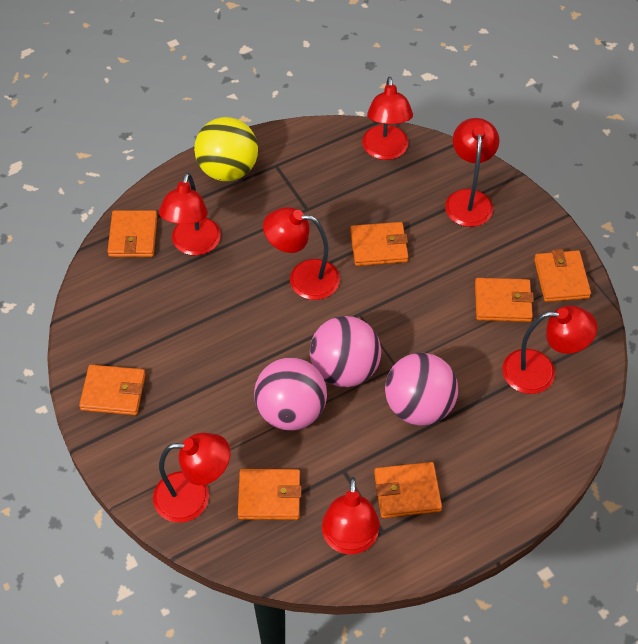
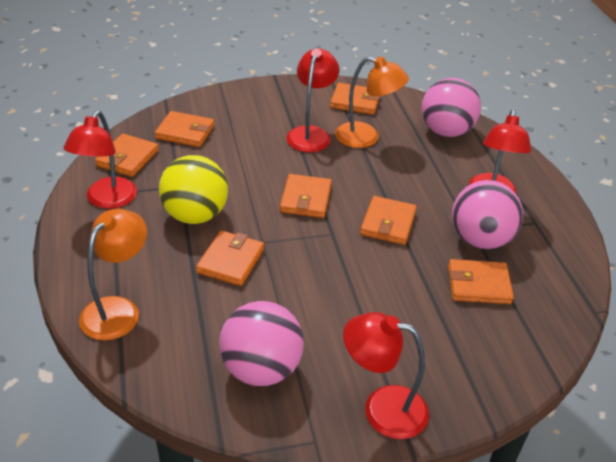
orange lamp: 0 -> 2
red lamp: 7 -> 4

